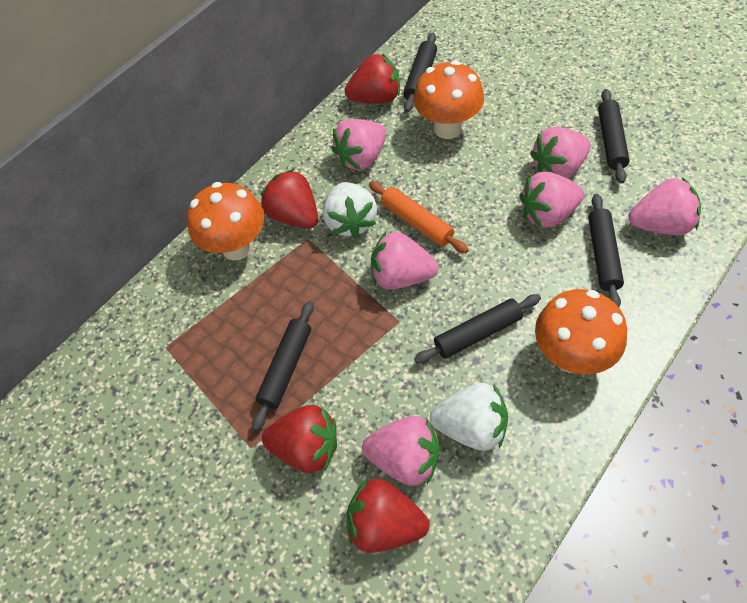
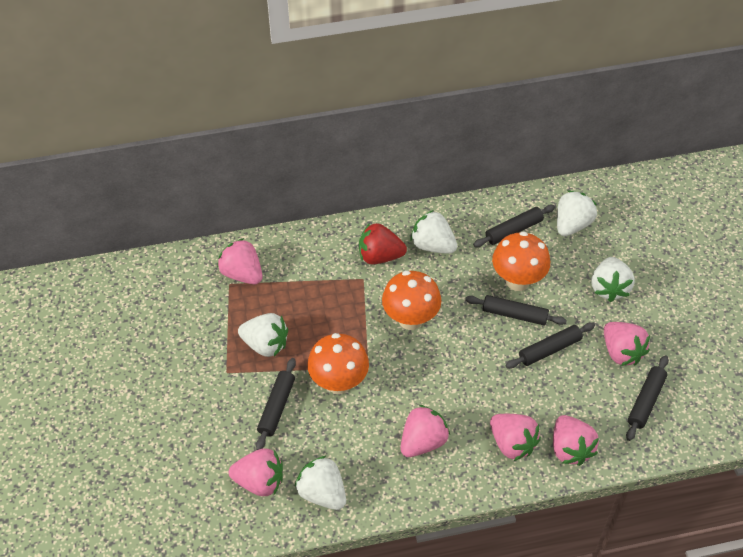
orange rolling pin: 1 -> 0
red strawberry: 4 -> 1
white strawberry: 2 -> 5

